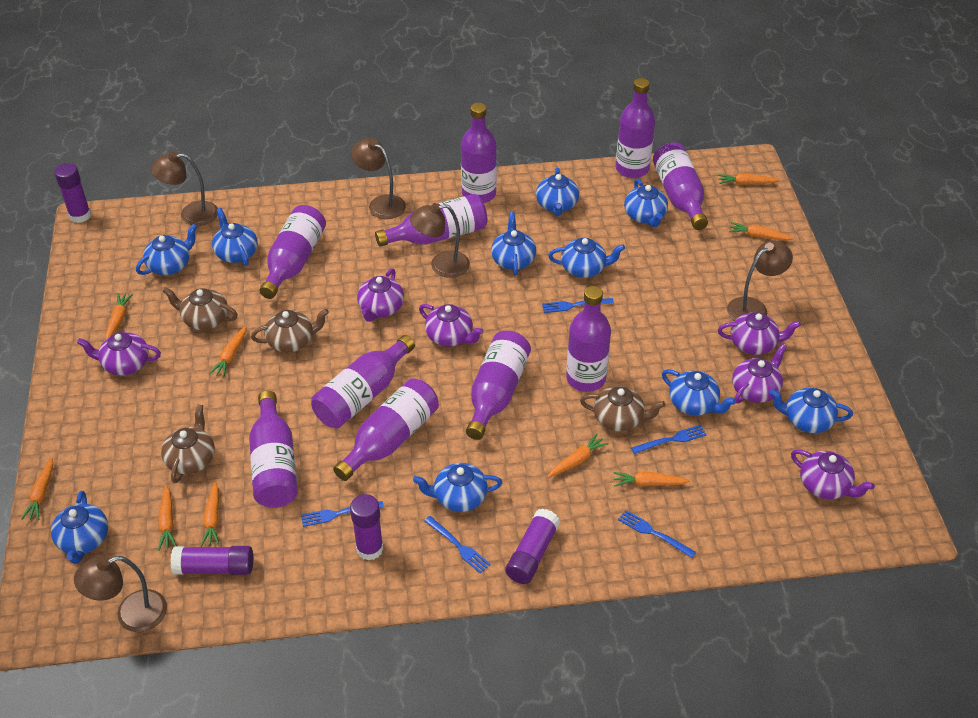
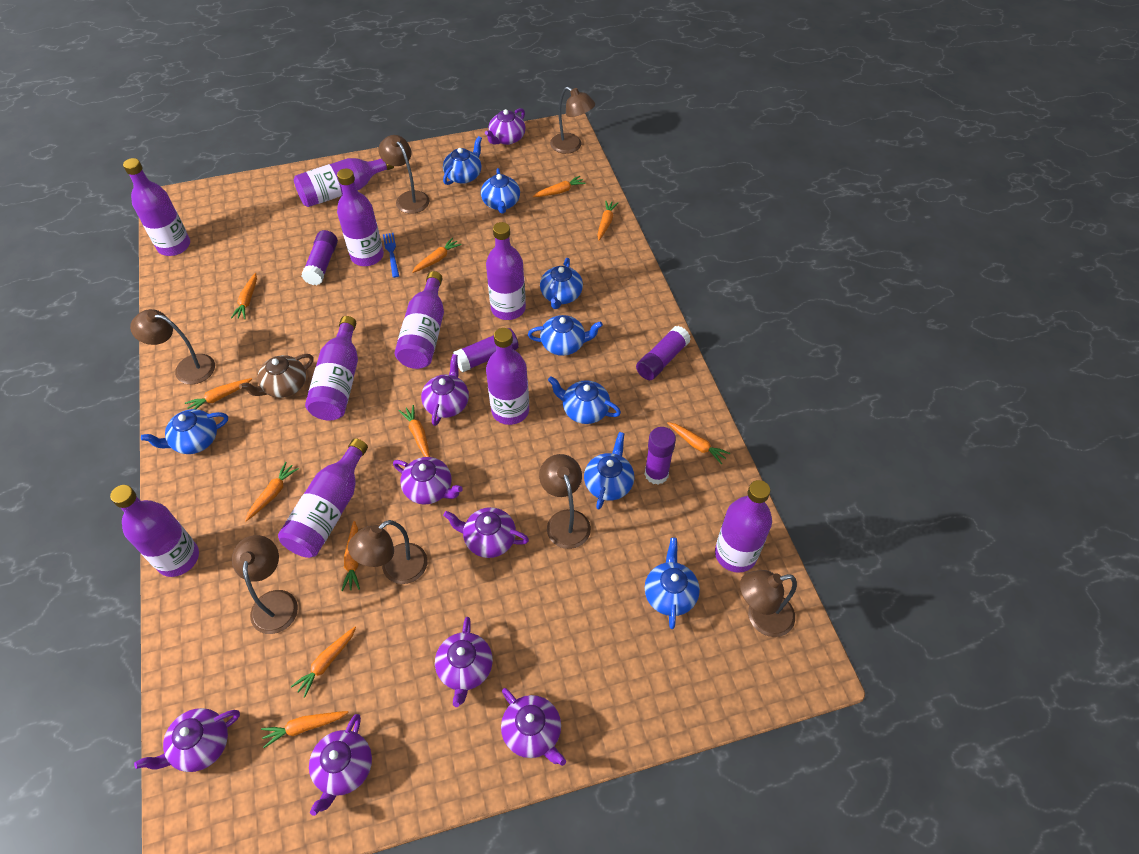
blue fork: 5 -> 1
blue teapot: 10 -> 8
brown lamp: 5 -> 7
brown teapot: 4 -> 1
orange carrot: 9 -> 11
purple teapot: 6 -> 8

